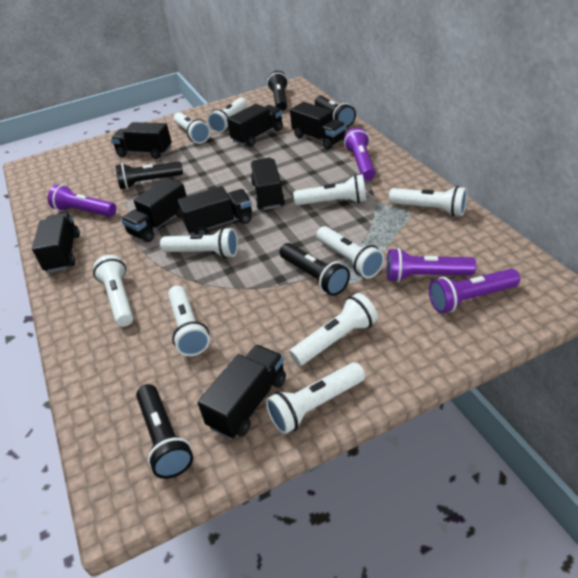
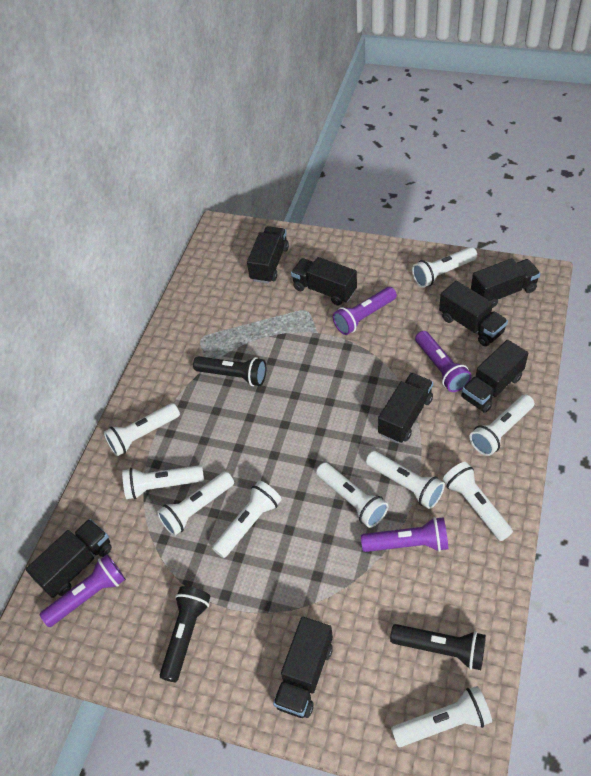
black flashlight: 5 -> 3

